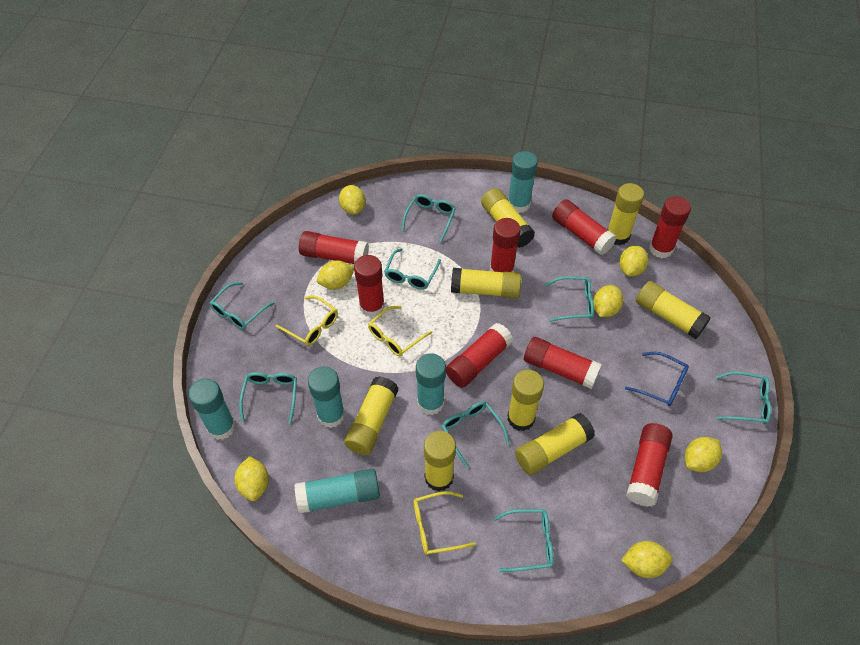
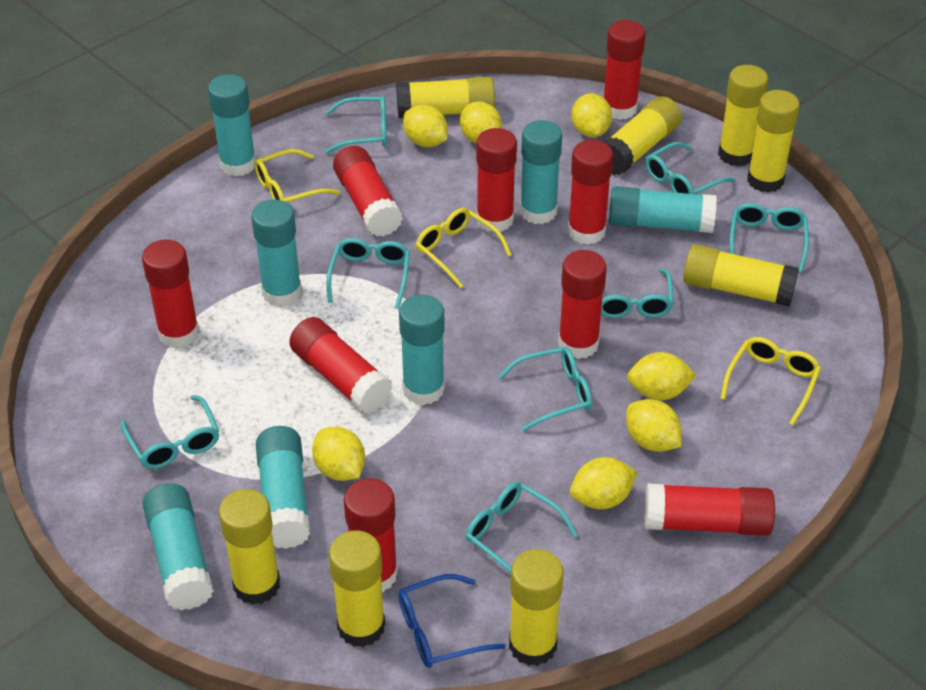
red glue stick: 8 -> 9
turquoise glue stick: 5 -> 7

